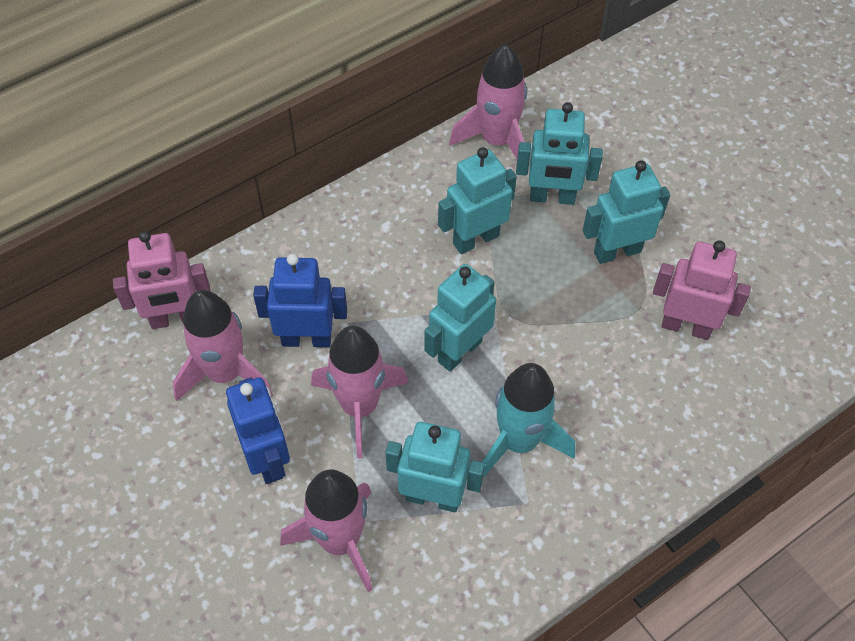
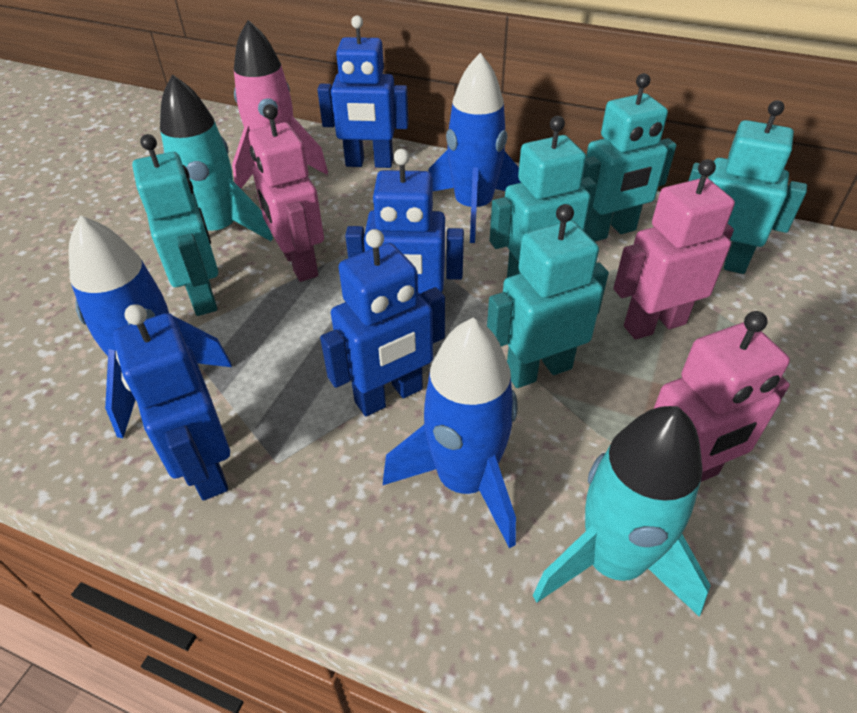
blue robot: 2 -> 4
blue rocket: 0 -> 3
pink robot: 2 -> 3
pink rocket: 4 -> 1
turquoise rocket: 1 -> 2

